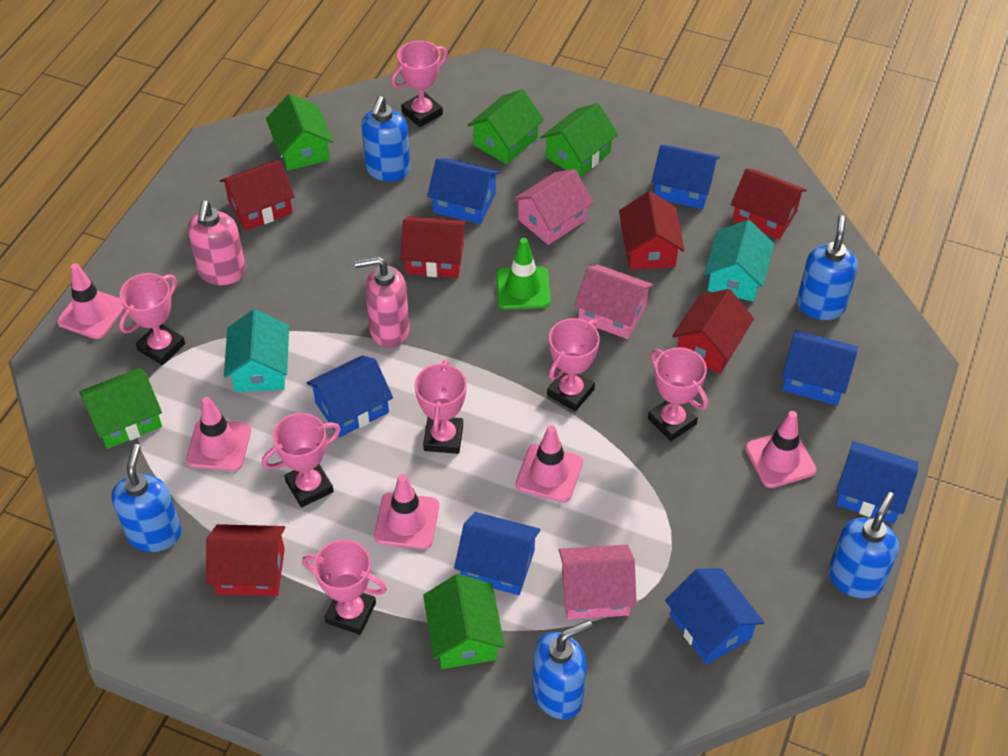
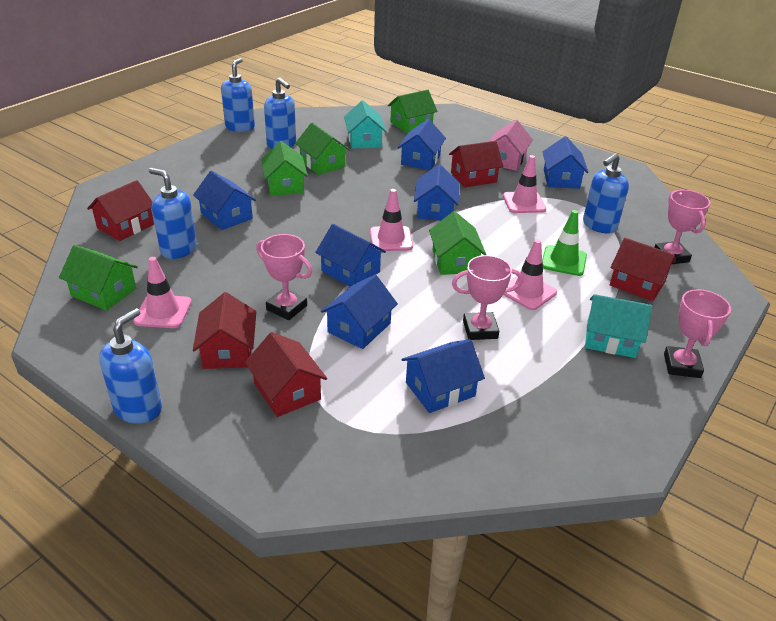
pink house: 3 -> 1
pink soap dispenser: 2 -> 0
pink traffic cone: 5 -> 4
pink trophy: 7 -> 4
red house: 6 -> 5

